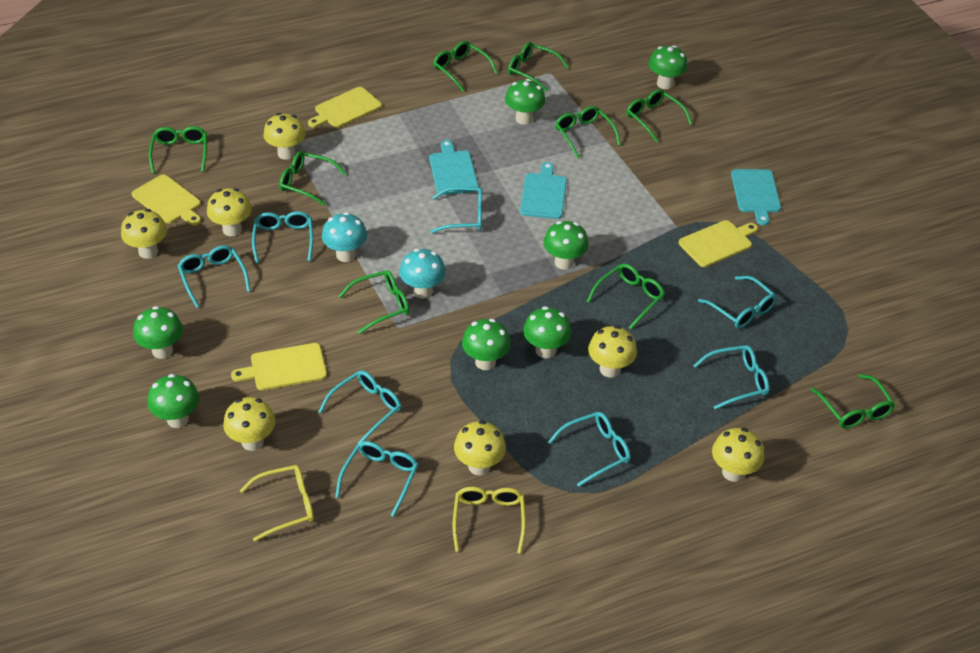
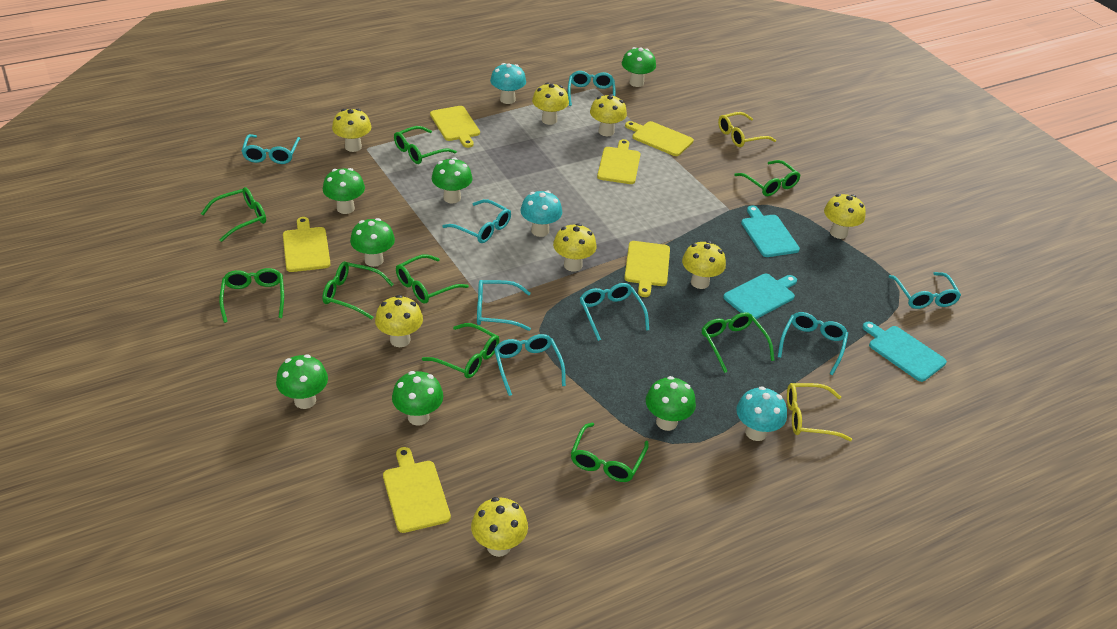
turquoise mushroom: 2 -> 3
yellow cutting board: 4 -> 6
yellow mushroom: 7 -> 8

